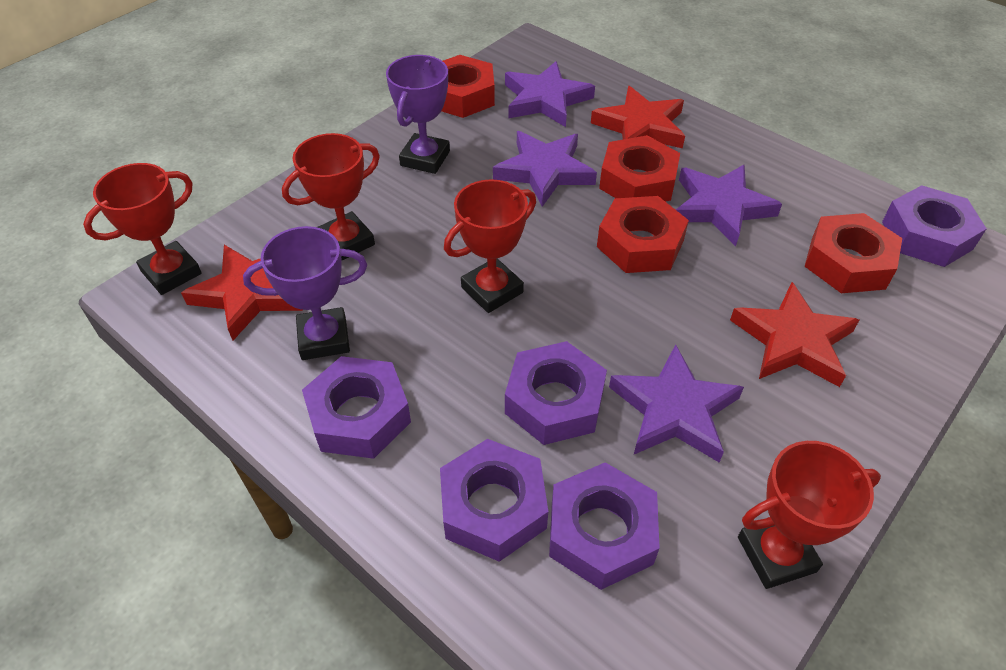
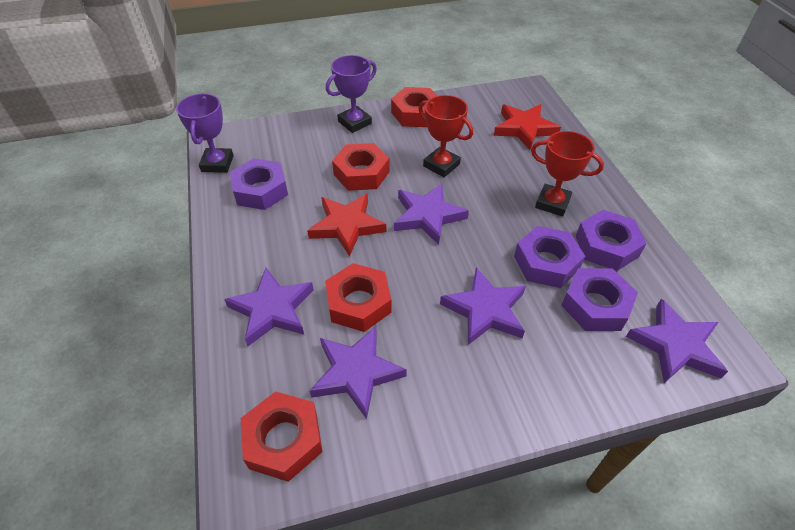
purple nut: 5 -> 4
purple star: 4 -> 5
red star: 3 -> 2
red trophy: 4 -> 2

